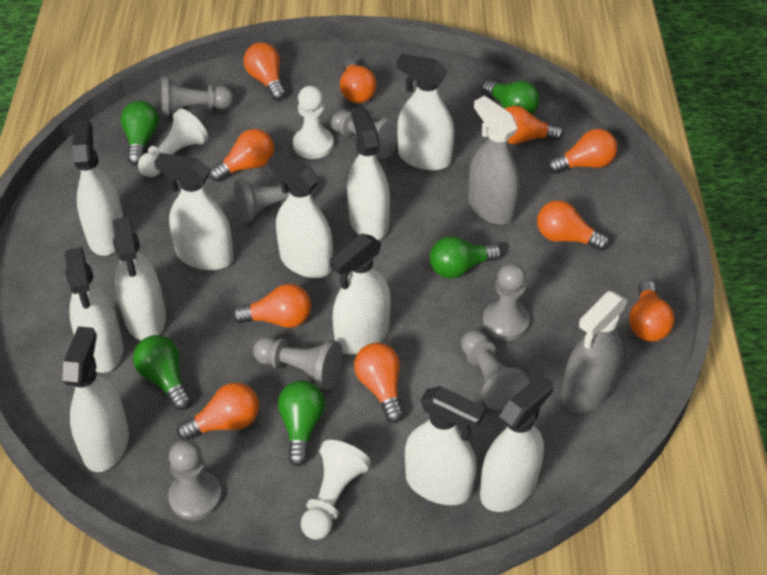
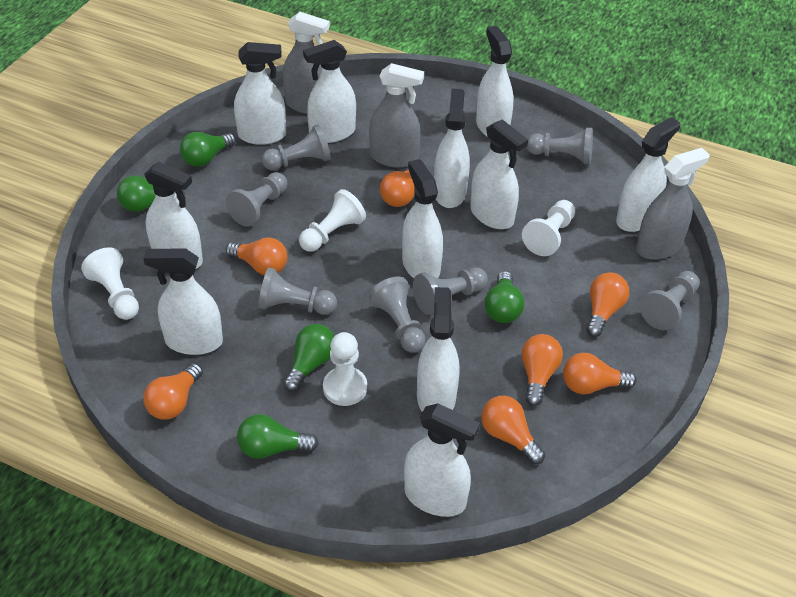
grey spray bottle: 2 -> 3
orange light bulb: 10 -> 7
white pawn: 3 -> 4

